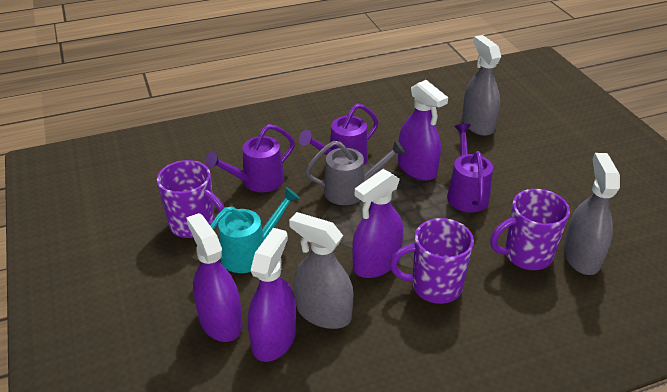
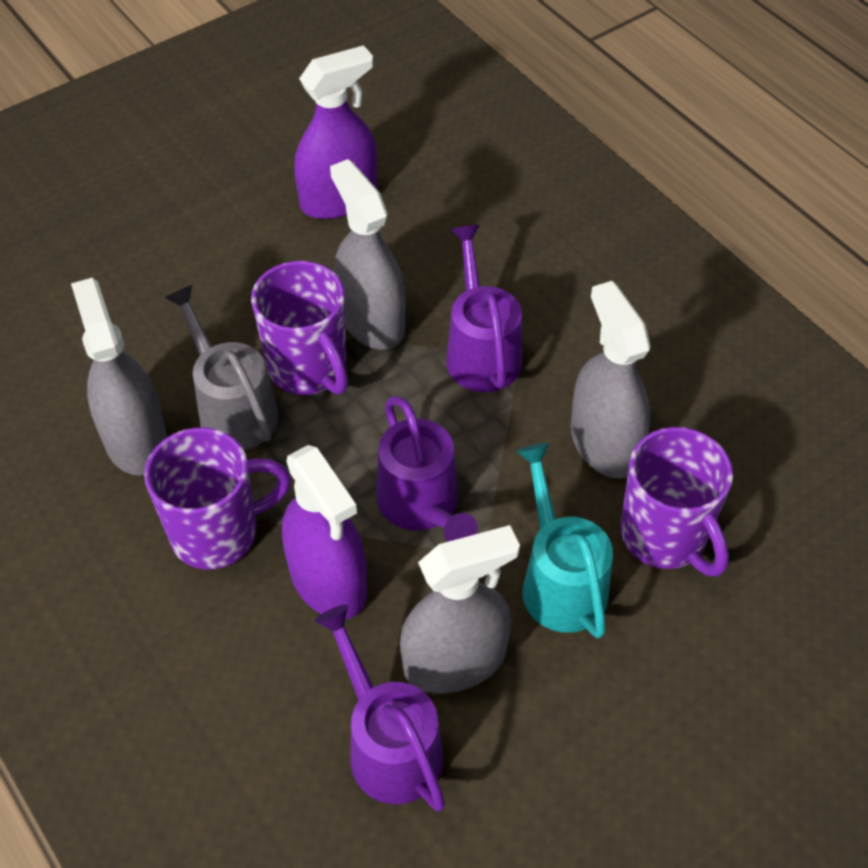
grey spray bottle: 3 -> 4
purple spray bottle: 4 -> 2

